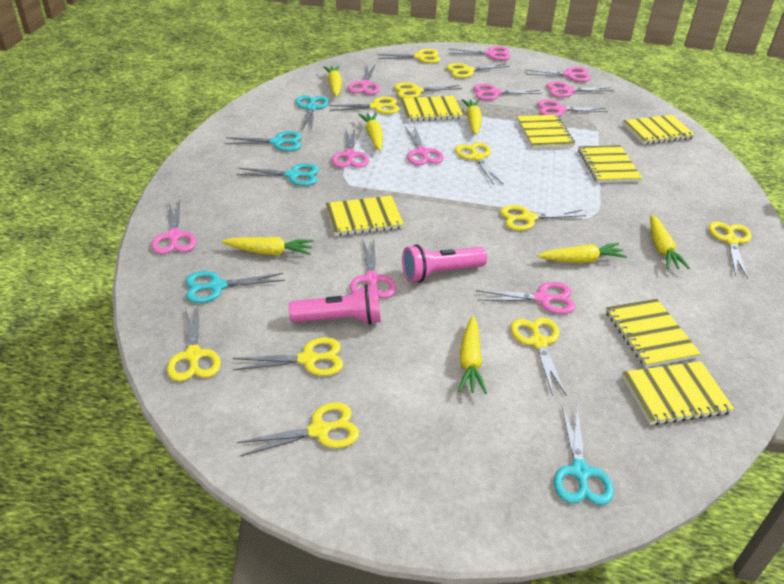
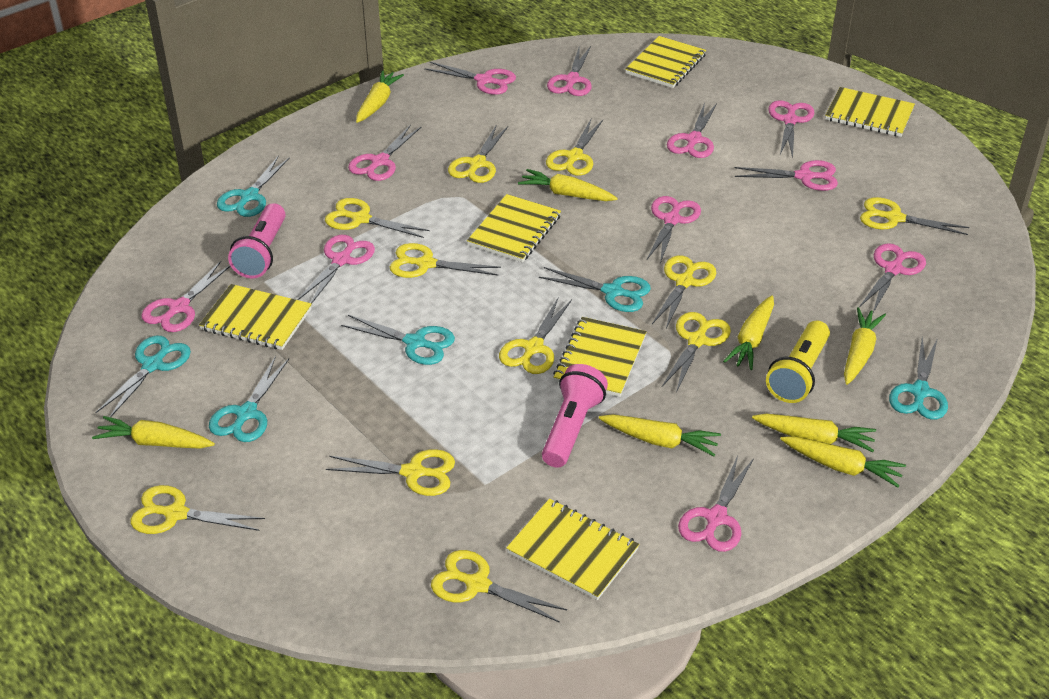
turquoise scissors: 5 -> 6
yellow carrot: 7 -> 8
yellow flashlight: 0 -> 1
yellow notebook: 7 -> 6

